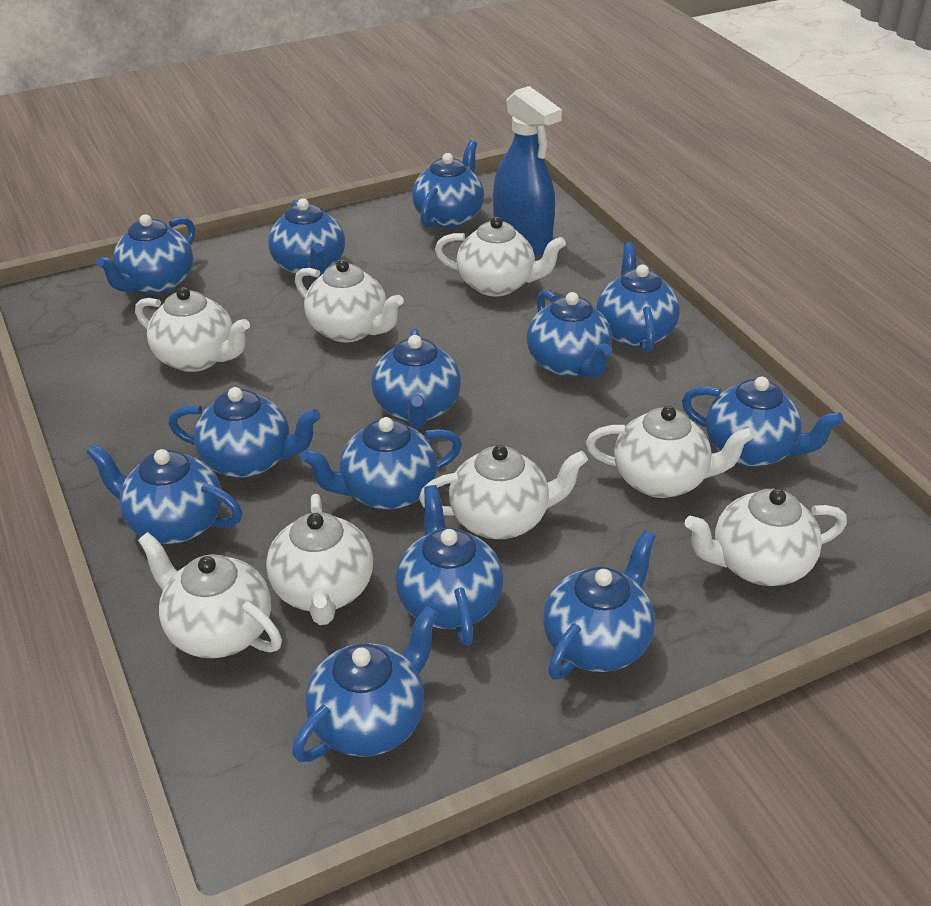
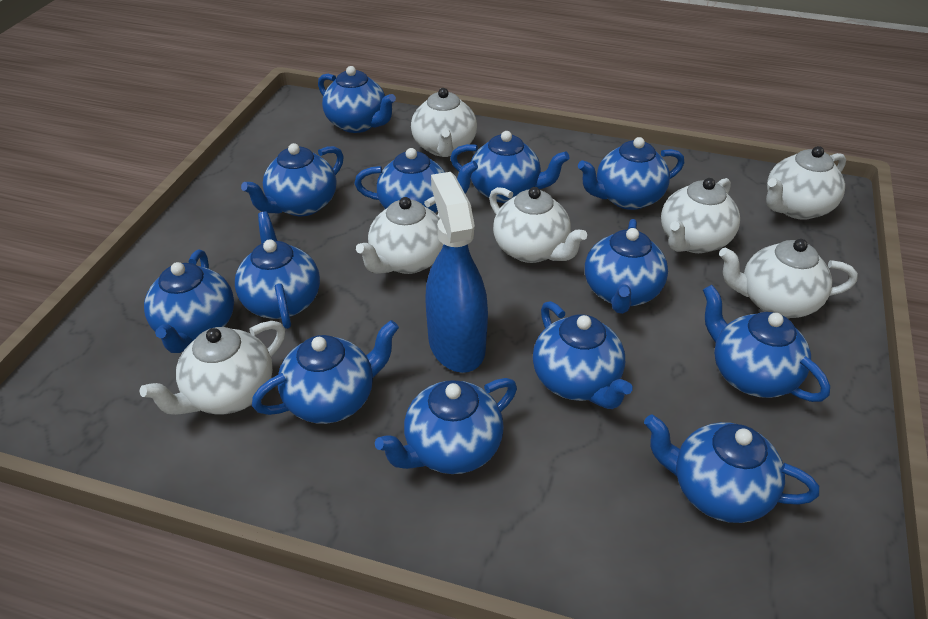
white teapot: 8 -> 7

